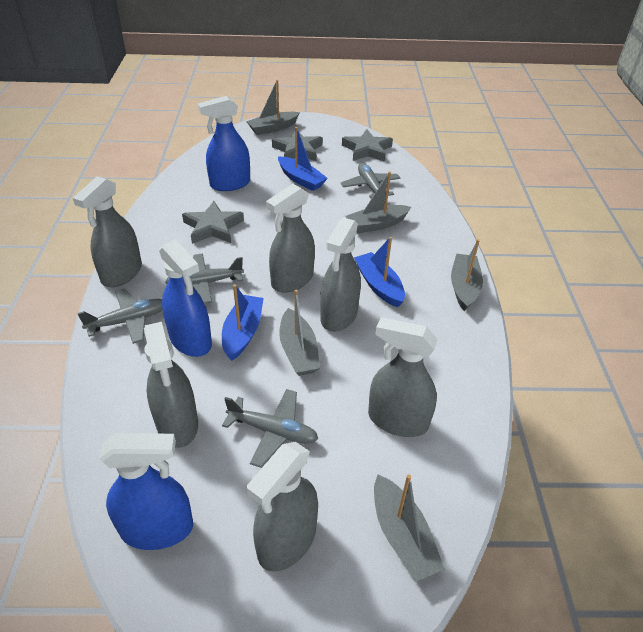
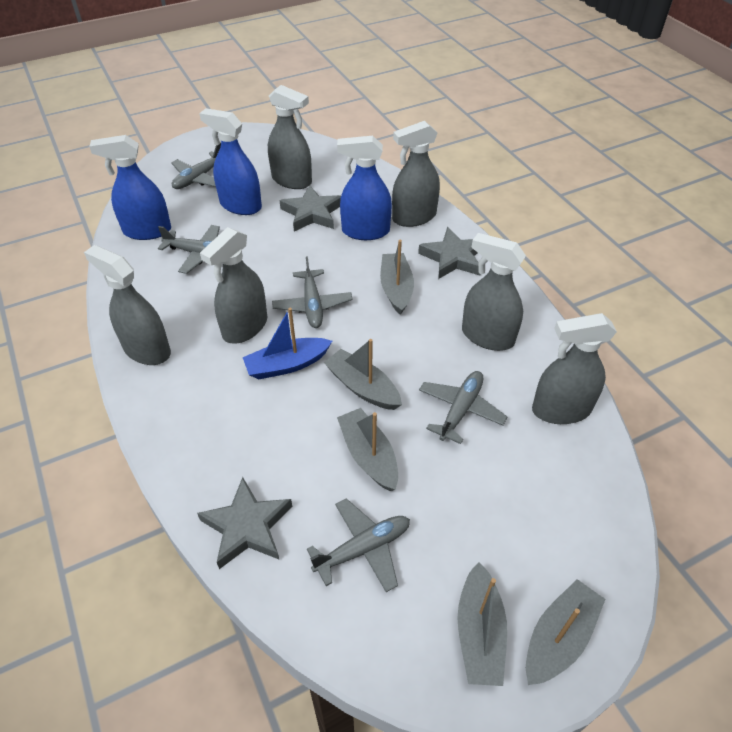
blue boat: 3 -> 1
grey plane: 4 -> 5

